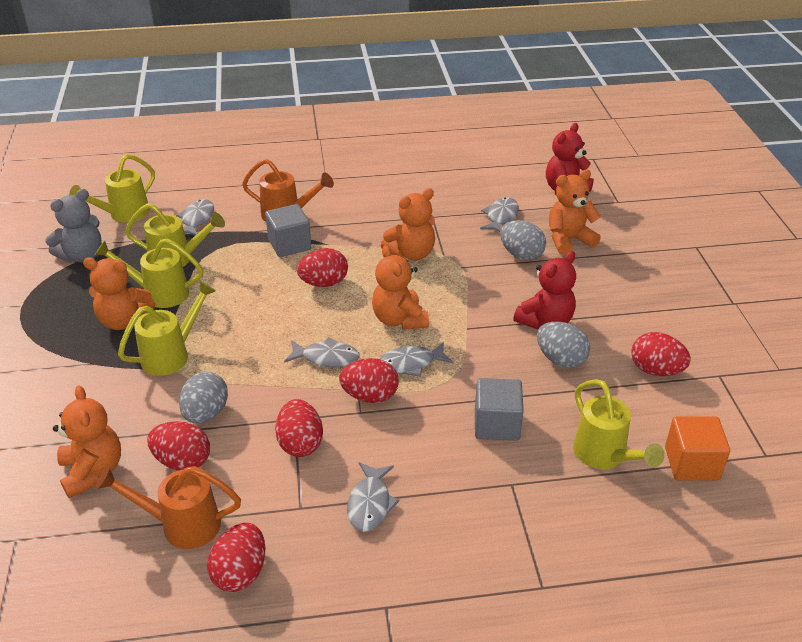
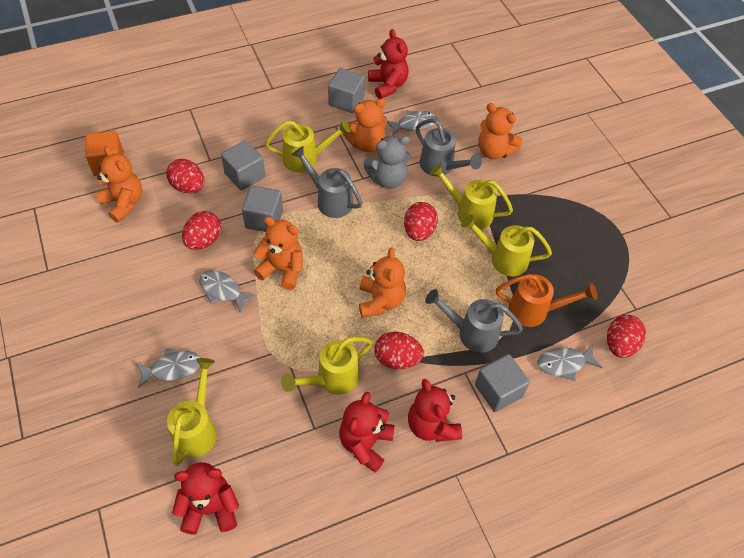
grey cube: 2 -> 4
grey egg: 3 -> 0
grey fish: 5 -> 4
grey watering can: 0 -> 3
orange watering can: 2 -> 1
red egg: 6 -> 5
red teddy bear: 2 -> 4

